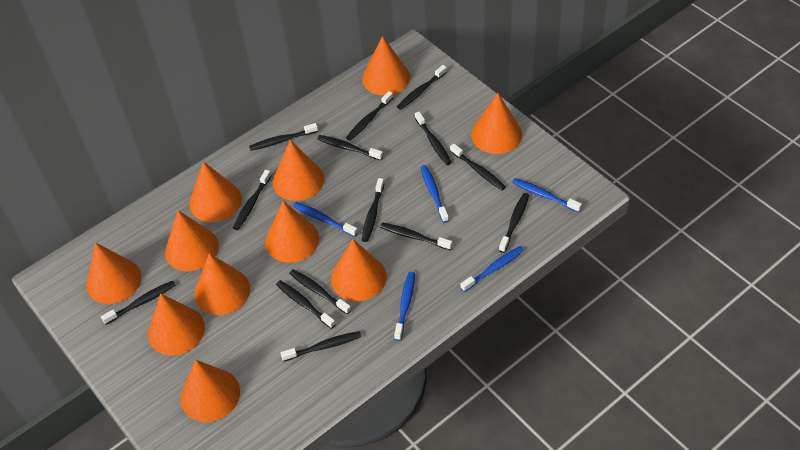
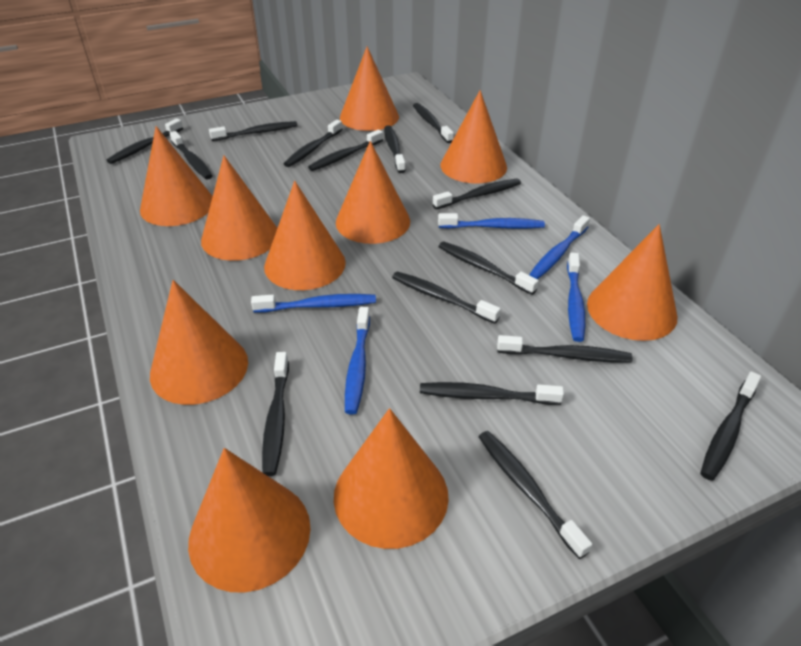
black toothbrush: 14 -> 15
orange cone: 11 -> 10

